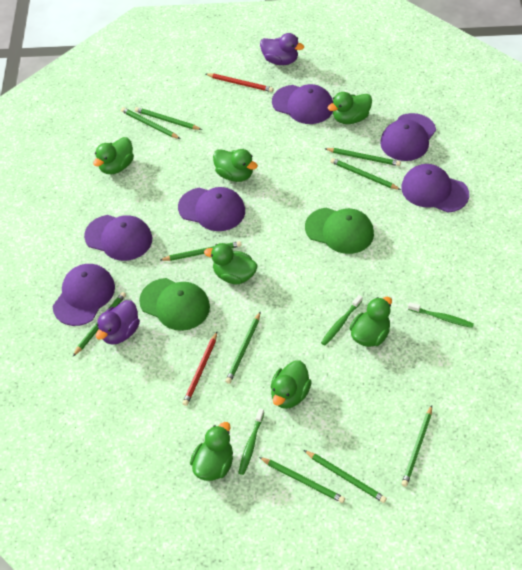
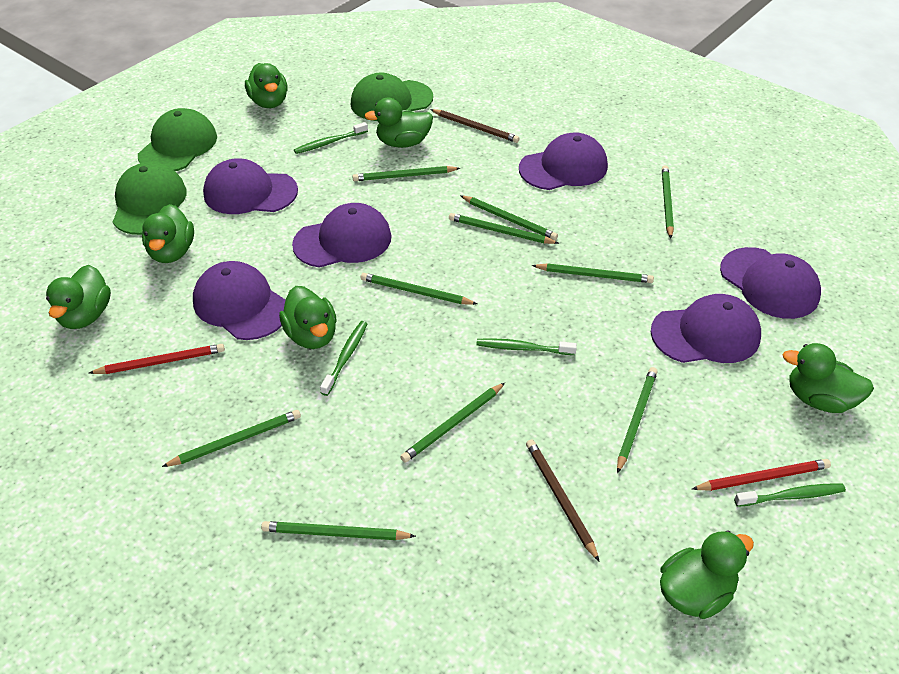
brown pencil: 0 -> 2
green cap: 2 -> 3
green toothbrush: 3 -> 4
purple duck: 2 -> 0

